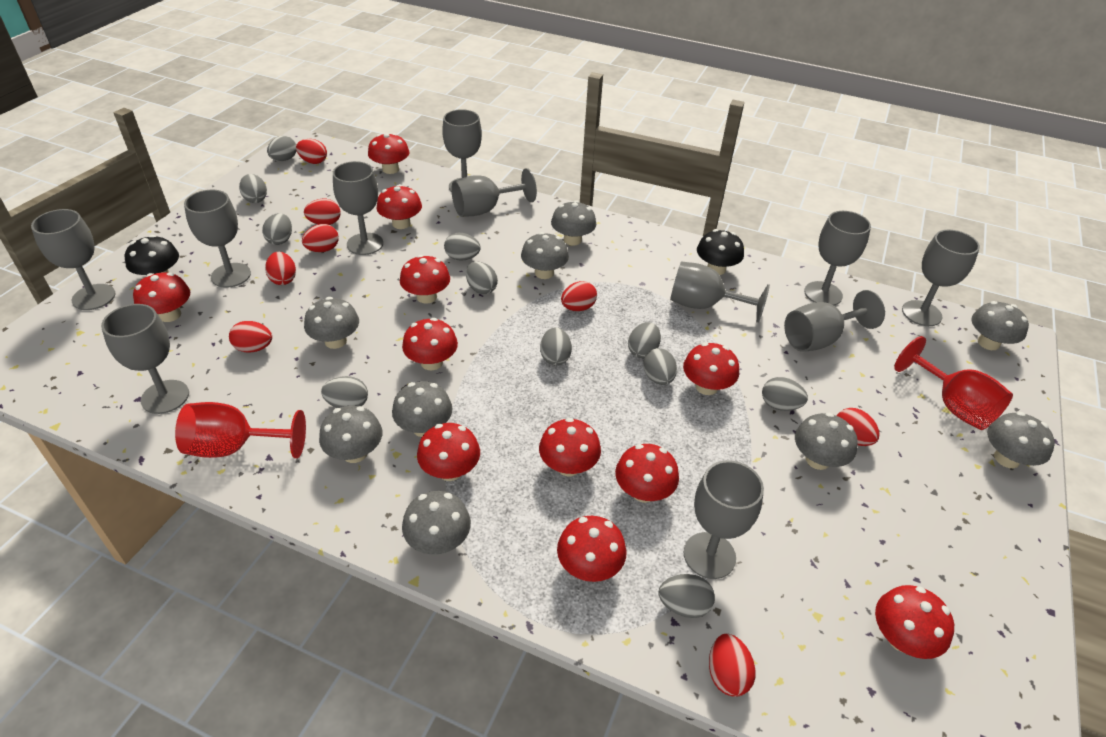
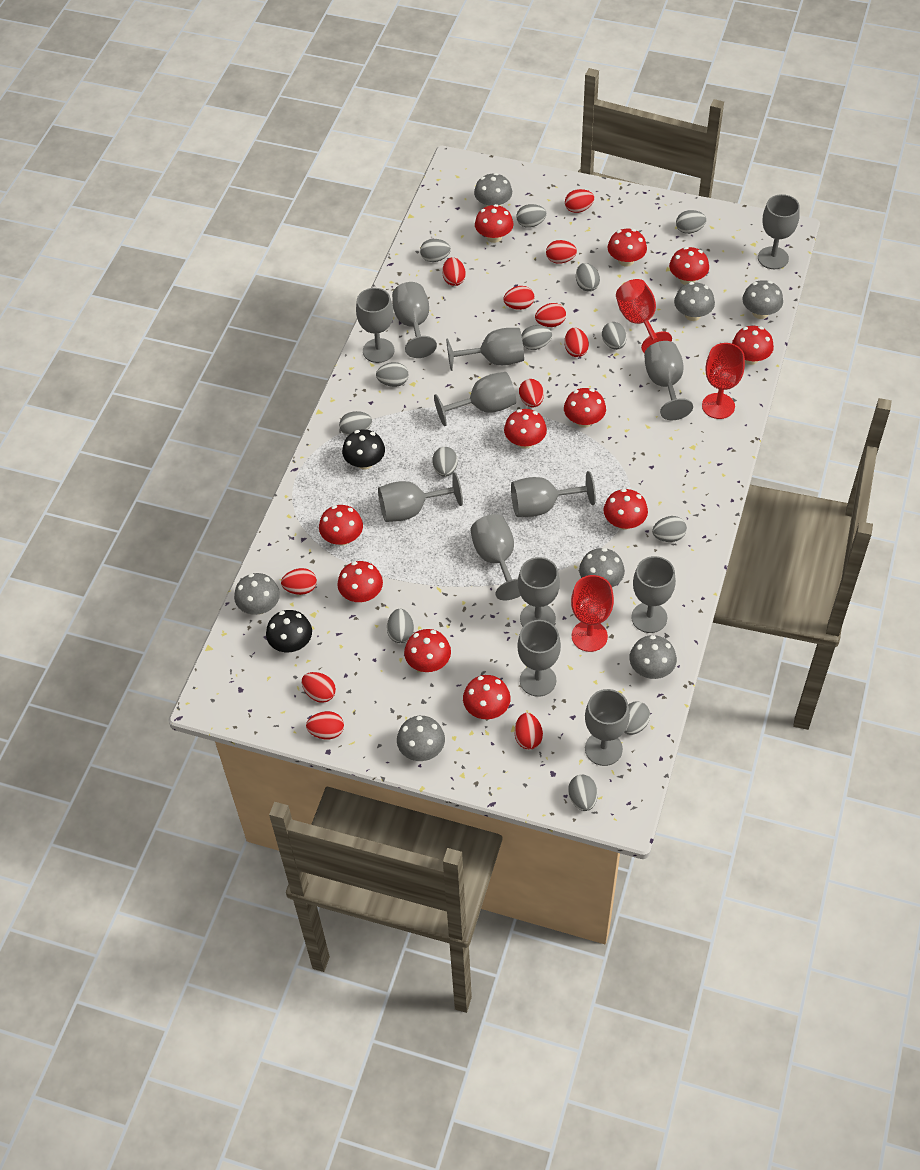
grey egg: 11 -> 13
grey goblet: 11 -> 13
grey mushroom: 9 -> 7
red egg: 8 -> 11
red goblet: 2 -> 3

